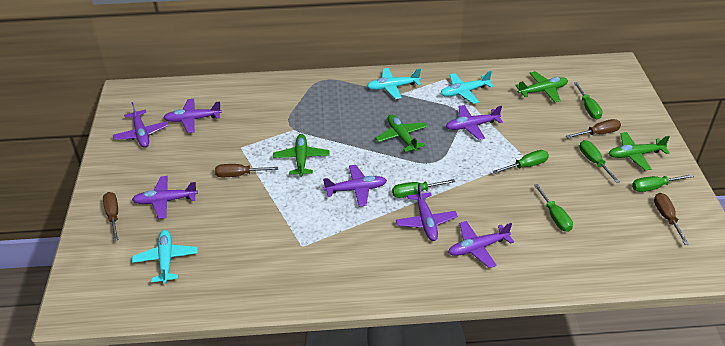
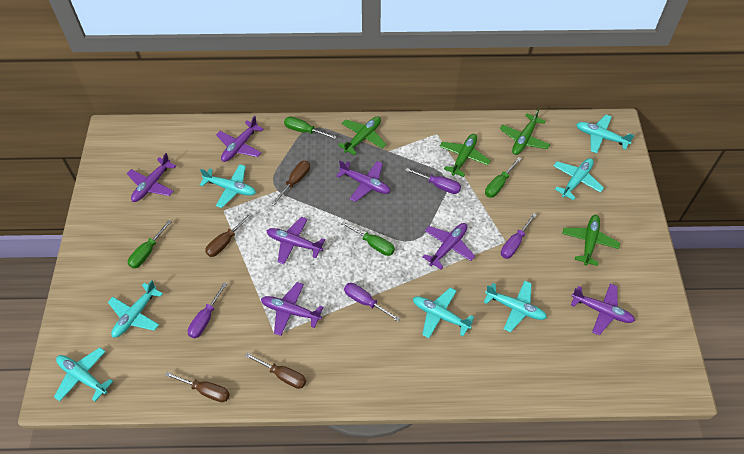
green screwdriver: 6 -> 4
purple screwdriver: 0 -> 4
turquoise plane: 3 -> 7

